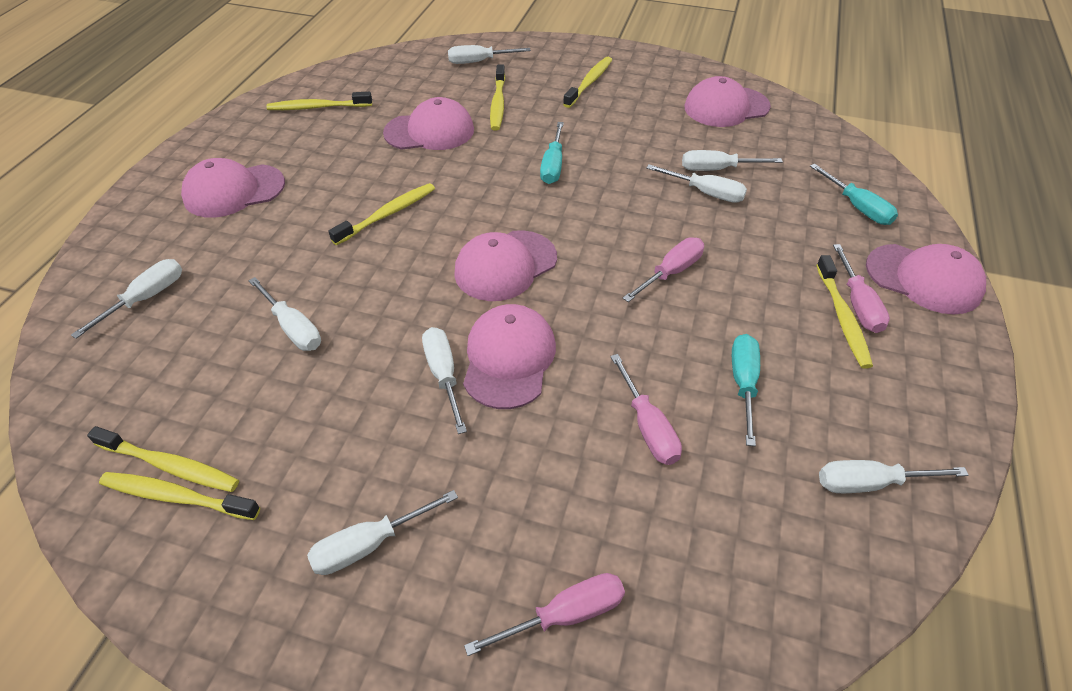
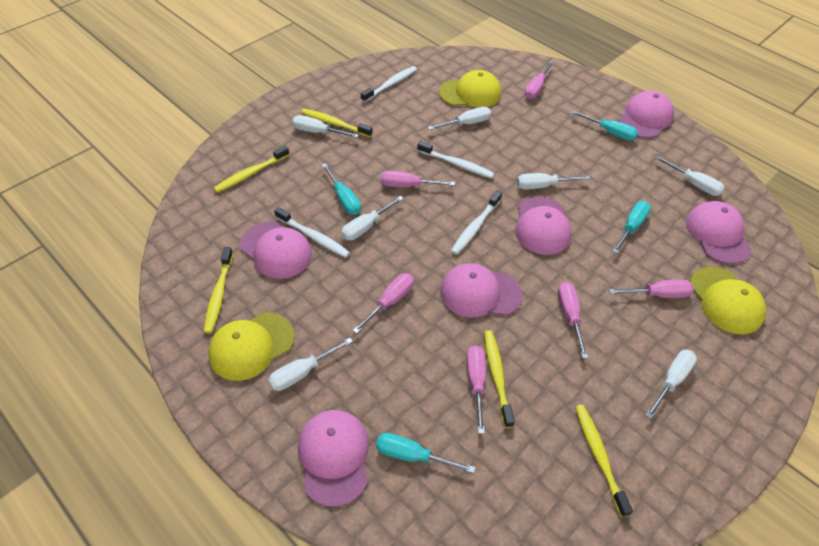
pink screwdriver: 4 -> 6
turquoise screwdriver: 3 -> 4
white screwdriver: 8 -> 7
white toothbrush: 0 -> 4
yellow cap: 0 -> 3
yellow toothbrush: 7 -> 5

